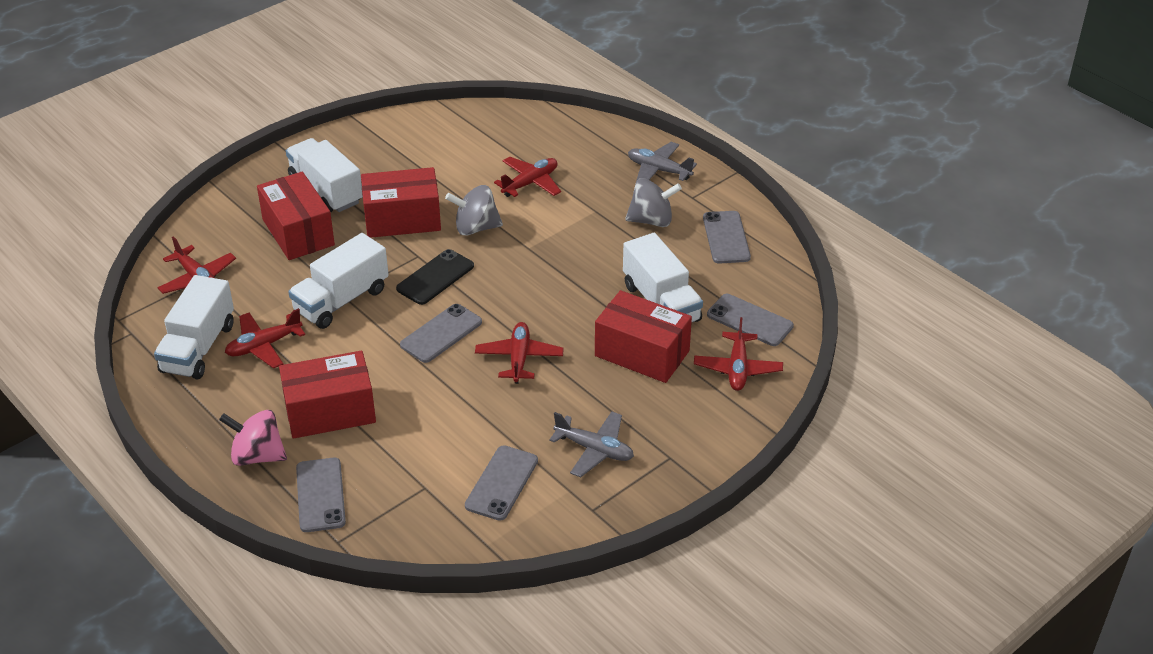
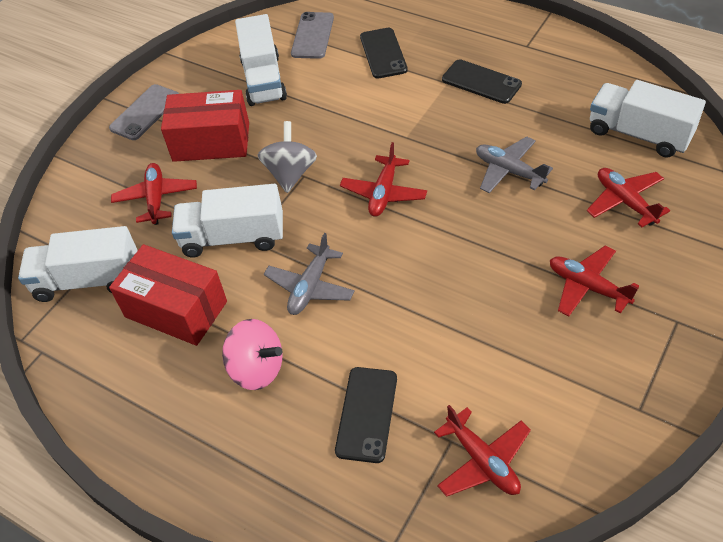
black phone: 1 -> 3
grey phone: 5 -> 2
grey spinning top: 2 -> 1
red box: 4 -> 2

